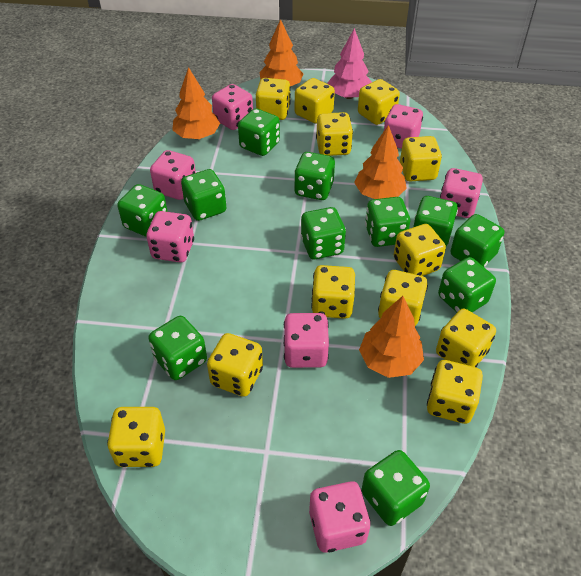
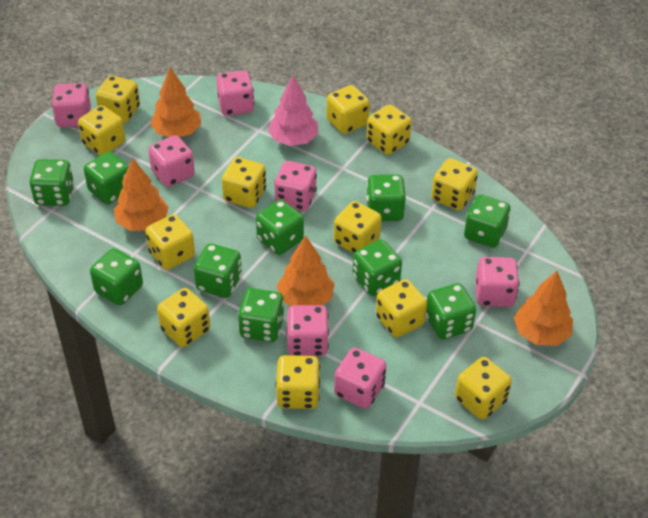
green dice: 11 -> 10

